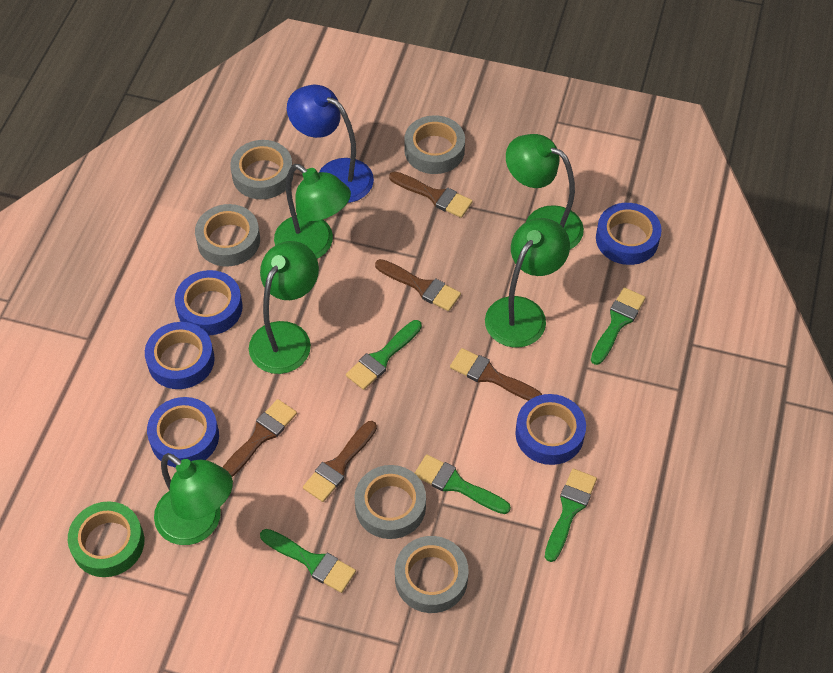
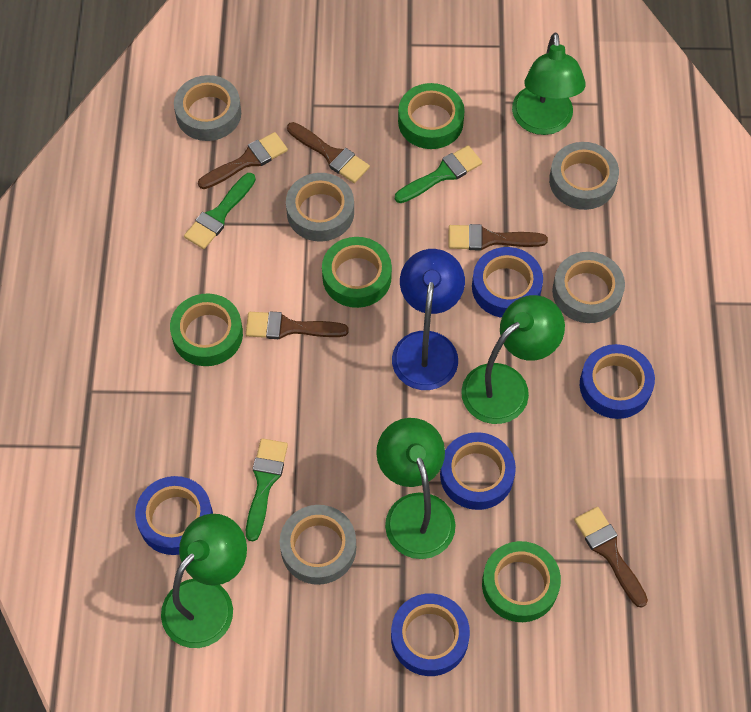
green brush: 5 -> 3
green lamp: 5 -> 4
green tape: 1 -> 4

